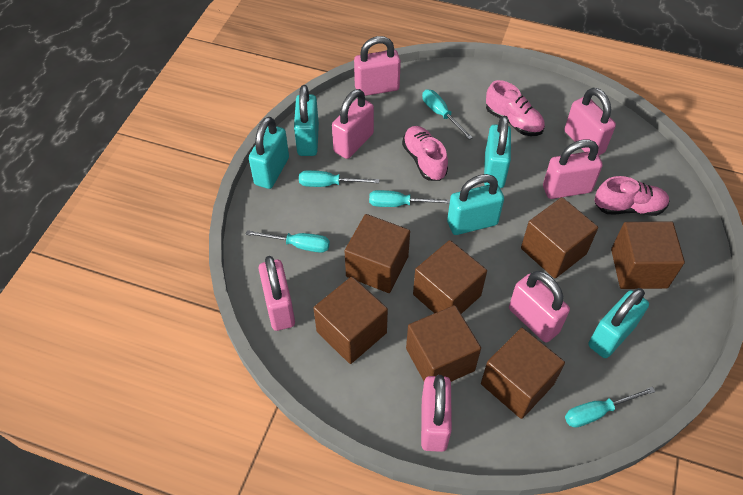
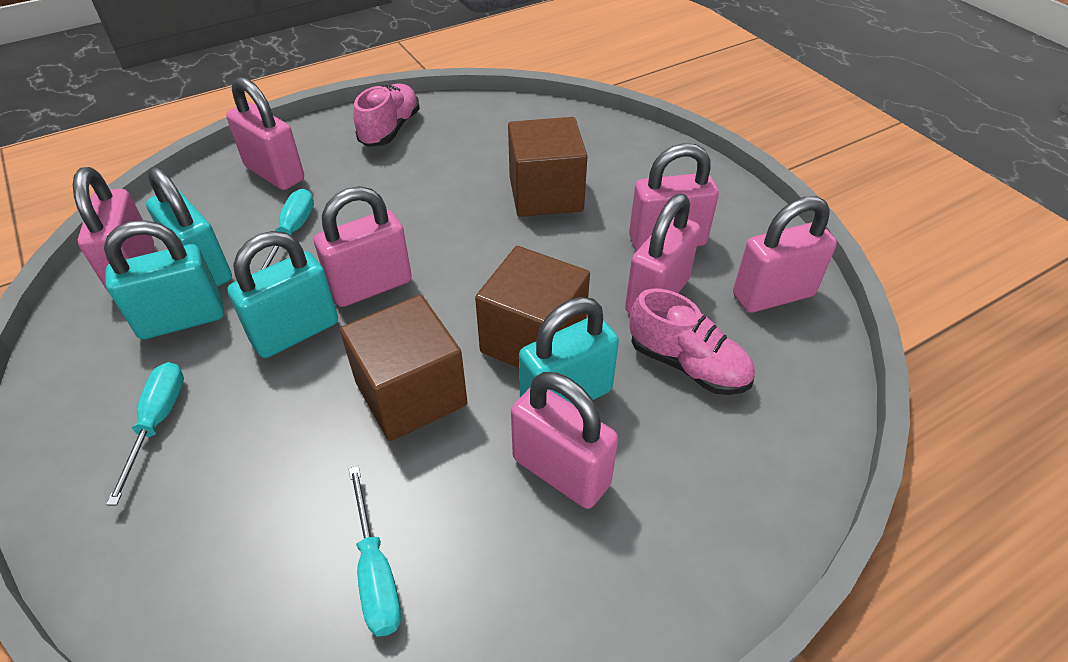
brown cube: 7 -> 3
pink shoe: 3 -> 2
turquoise padlock: 5 -> 4
turquoise screwdriver: 5 -> 3

